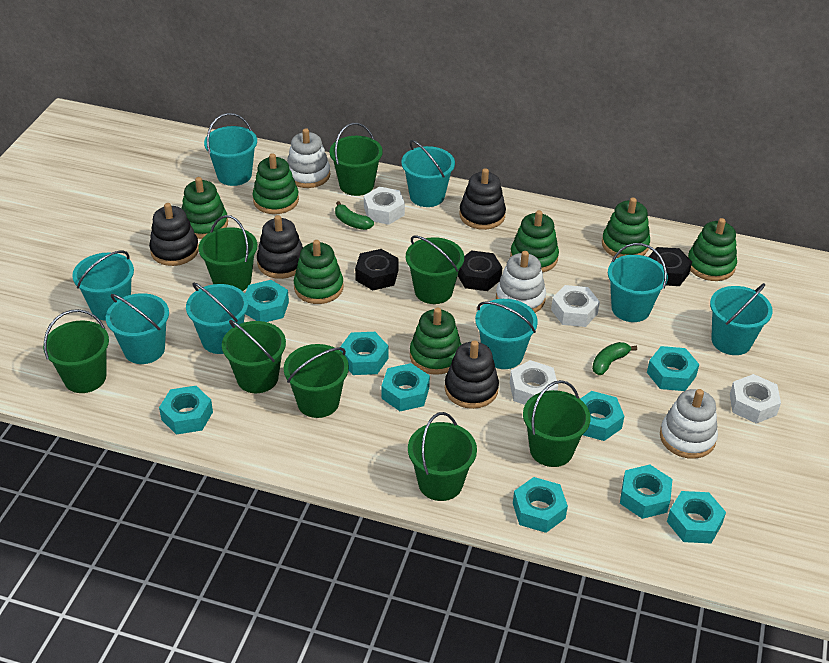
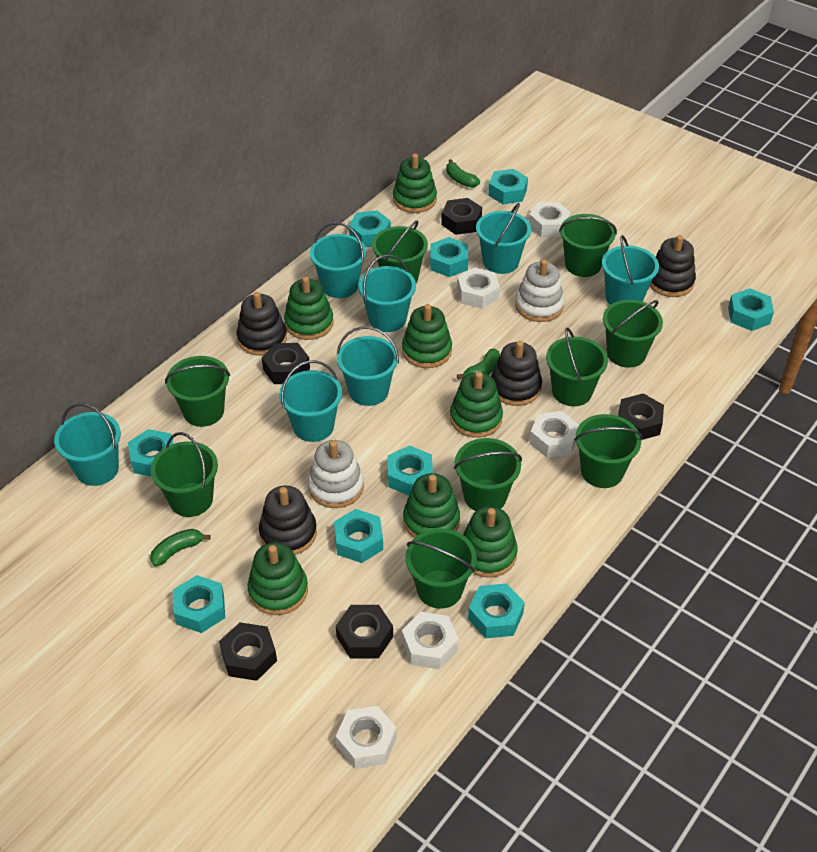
black nut: 3 -> 5
green banana: 2 -> 3
green bucket: 8 -> 9
turquoise bucket: 8 -> 7
white nut: 4 -> 5
white stacking toy: 3 -> 2

